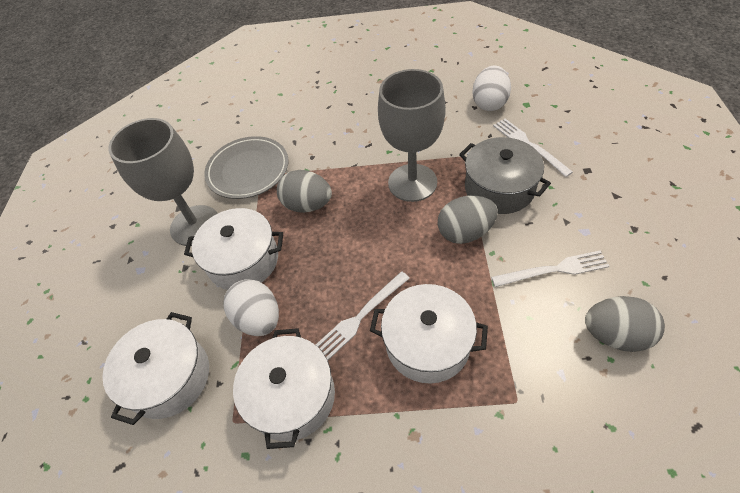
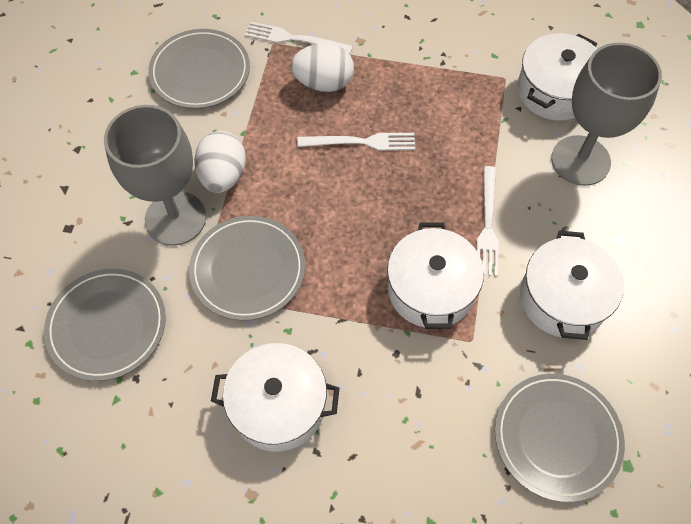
grey egg: 3 -> 0
grey plate: 1 -> 4
grey pot: 1 -> 0

